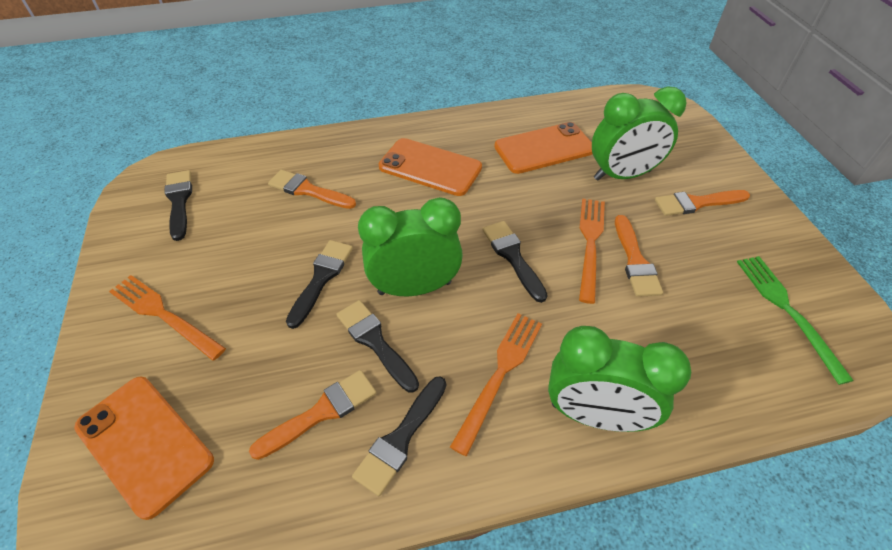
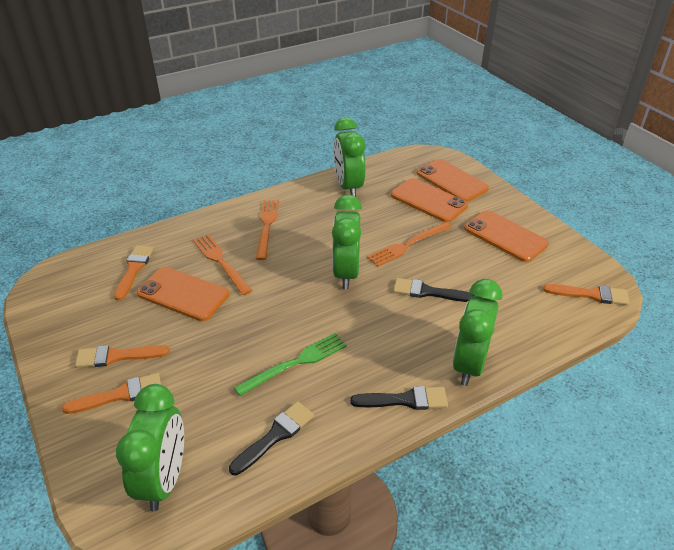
black brush: 5 -> 3
green clock: 3 -> 4
orange phone: 3 -> 4

